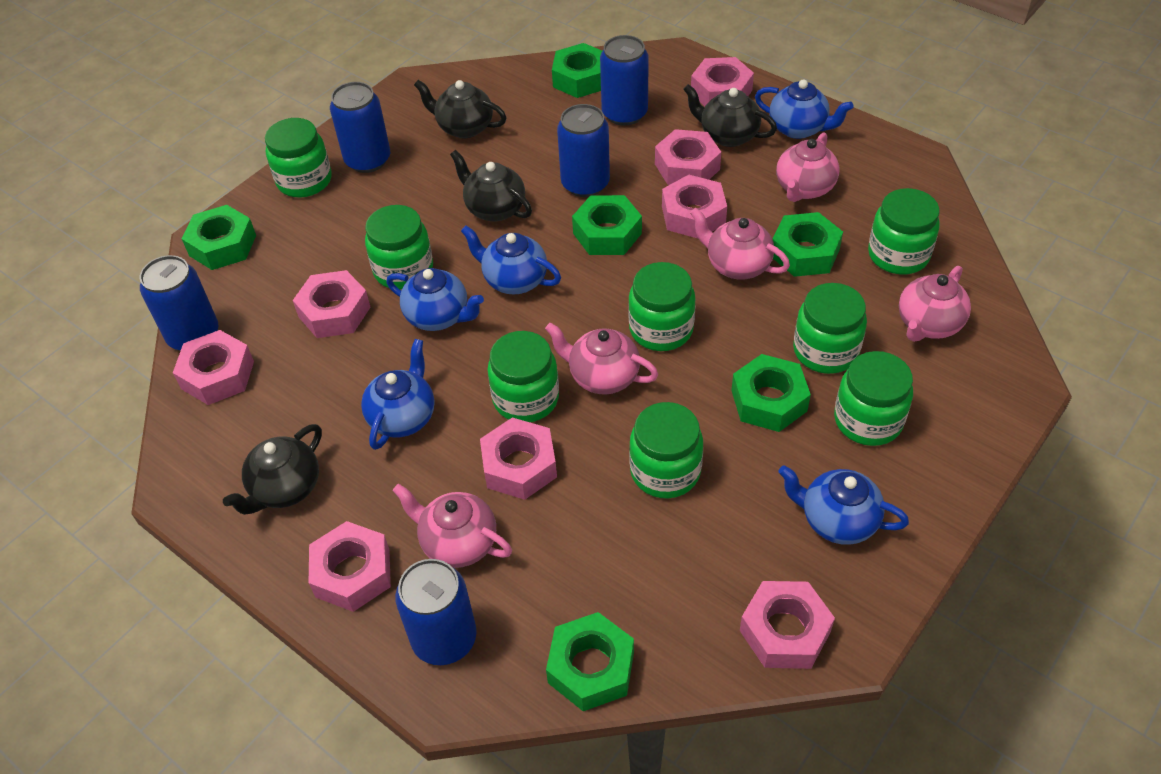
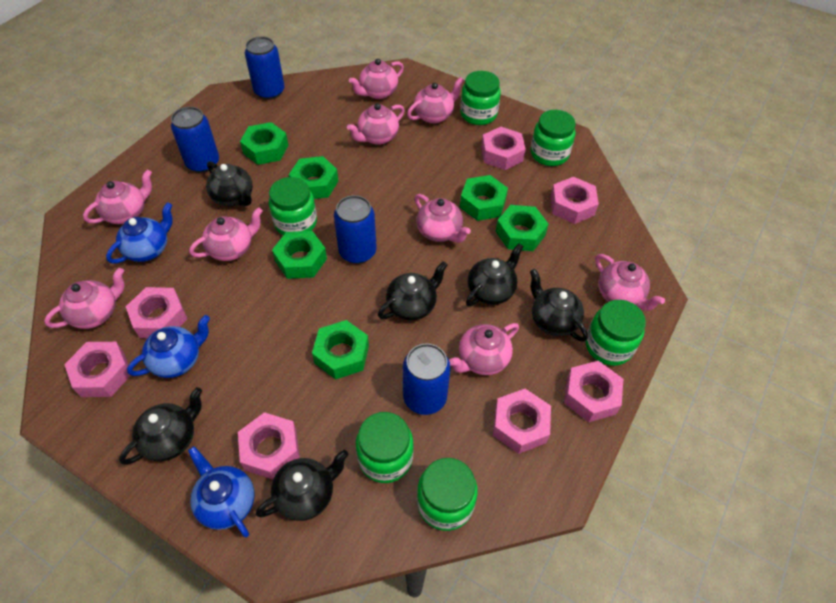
black teapot: 4 -> 6
blue can: 5 -> 4
blue teapot: 5 -> 3
green jar: 8 -> 6
pink nut: 8 -> 7
pink teapot: 5 -> 9

